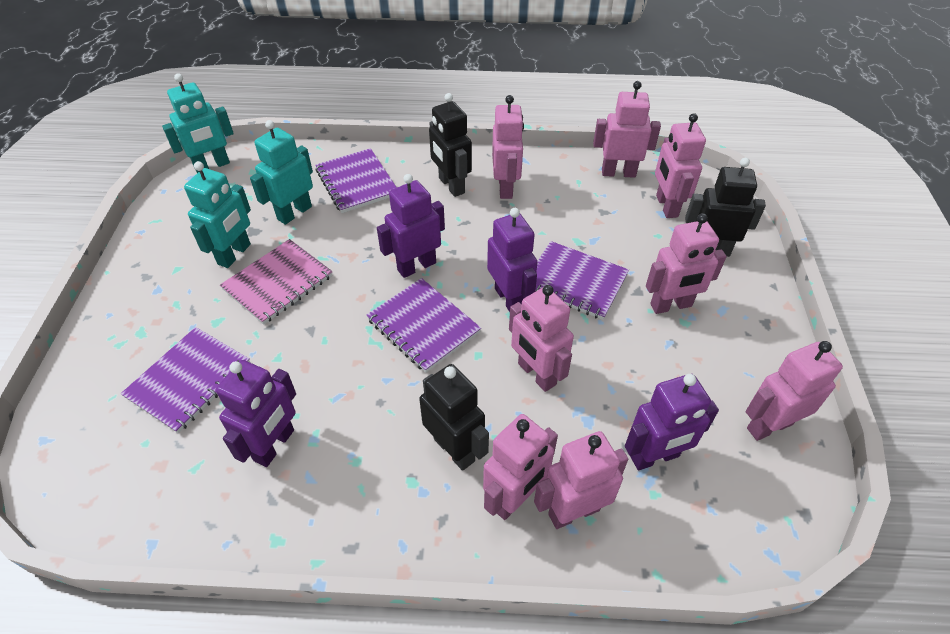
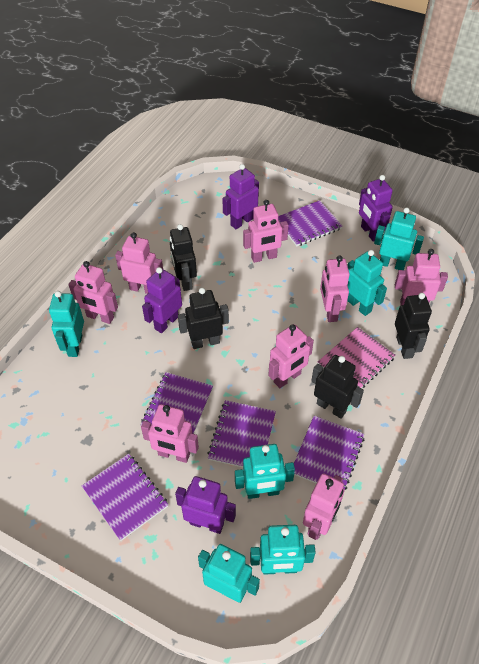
black robot: 3 -> 4
purple notebook: 4 -> 5
turquoise robot: 3 -> 6

